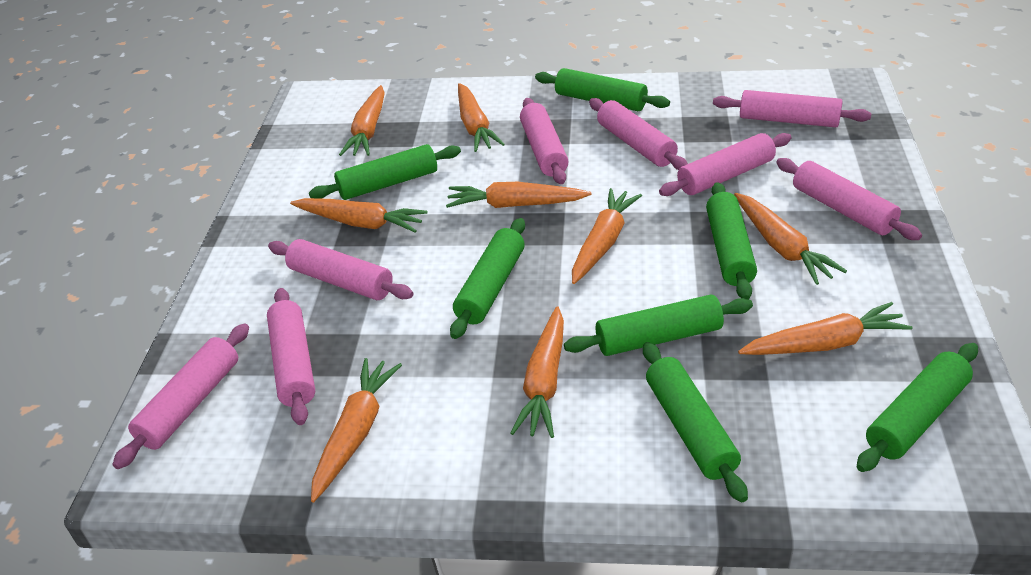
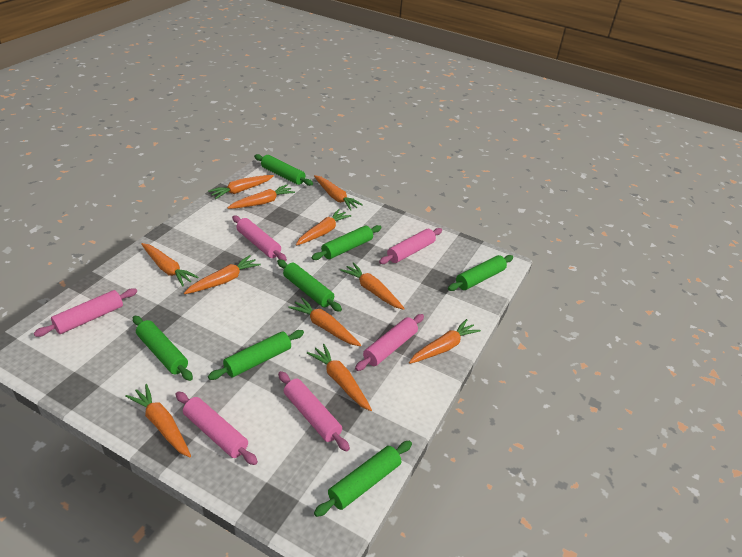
orange carrot: 9 -> 11
pink rolling pin: 8 -> 6

